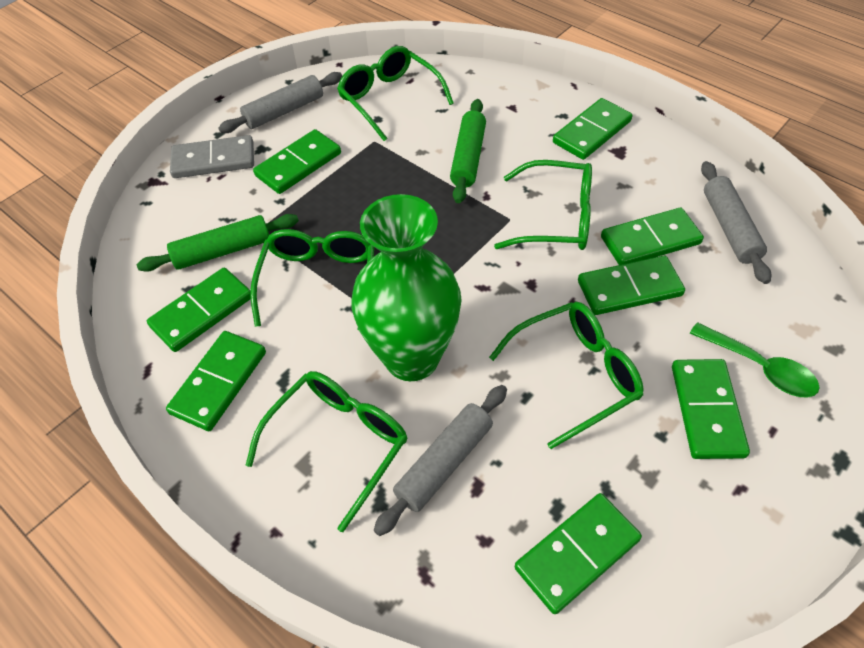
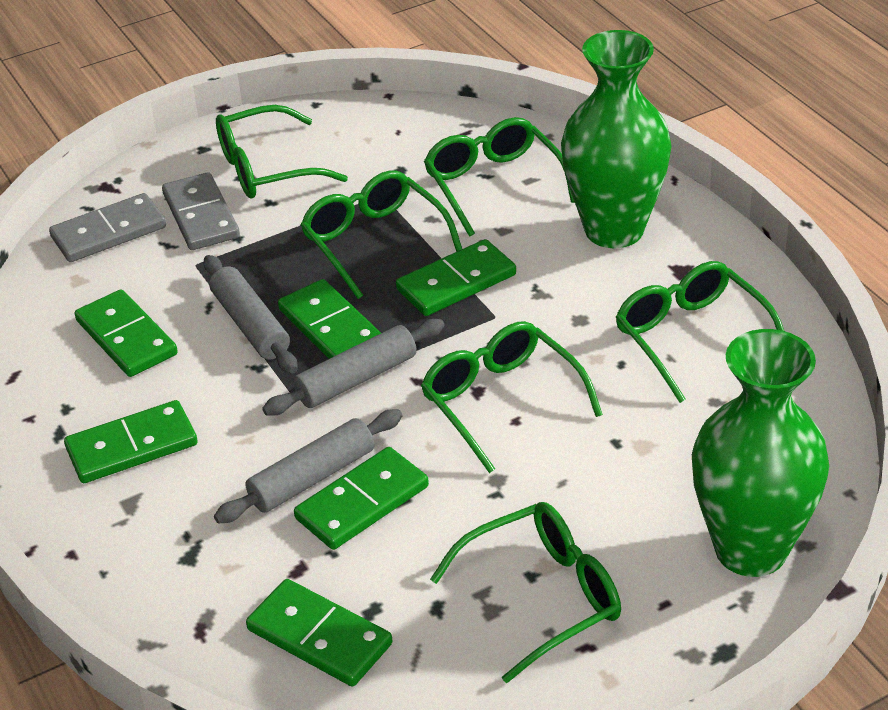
green domino: 8 -> 6
green glasses: 5 -> 6
green rolling pin: 2 -> 0
green spoon: 1 -> 0
green vase: 1 -> 2
grey domino: 1 -> 2

